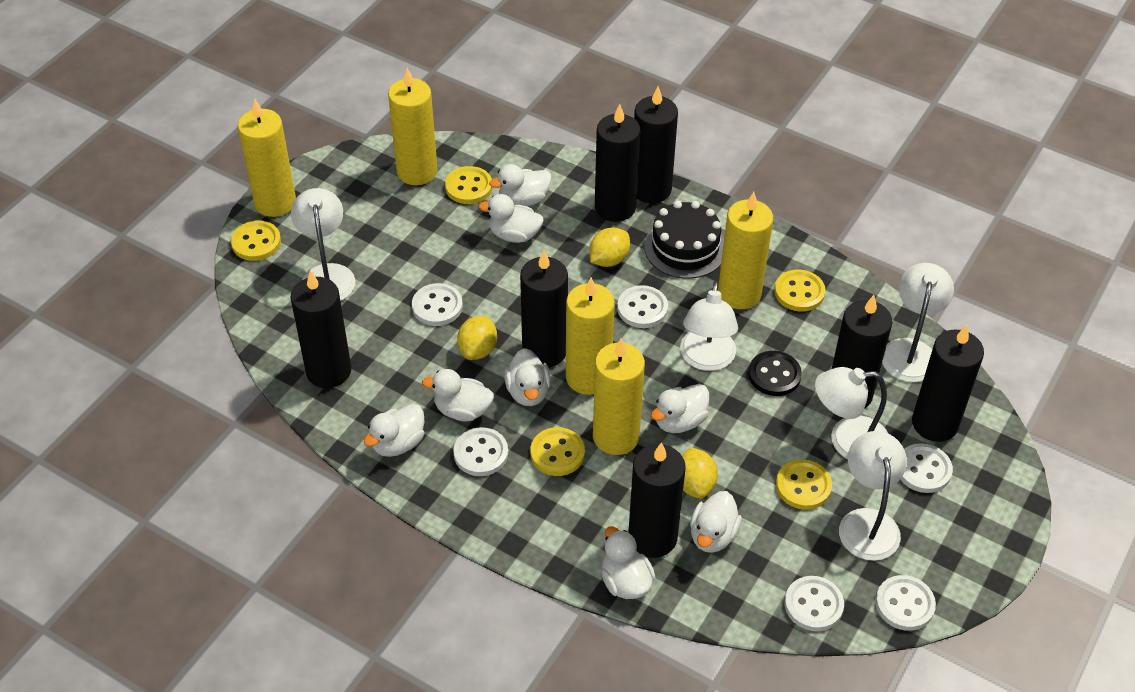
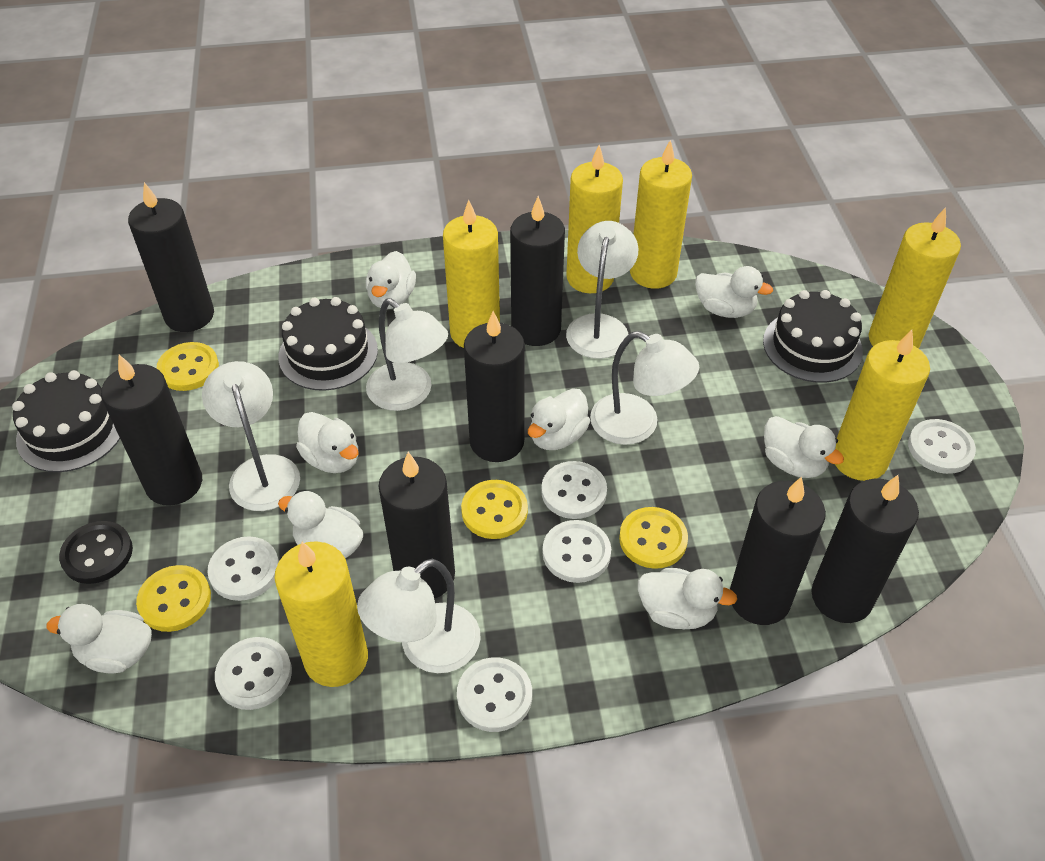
black cake: 1 -> 3
yellow button: 5 -> 4
yellow candle: 5 -> 6
yellow lemon: 3 -> 0

